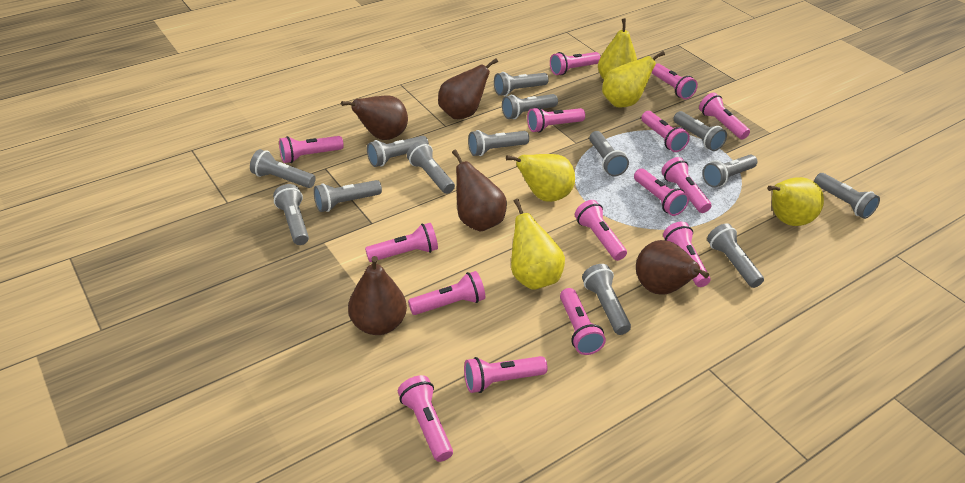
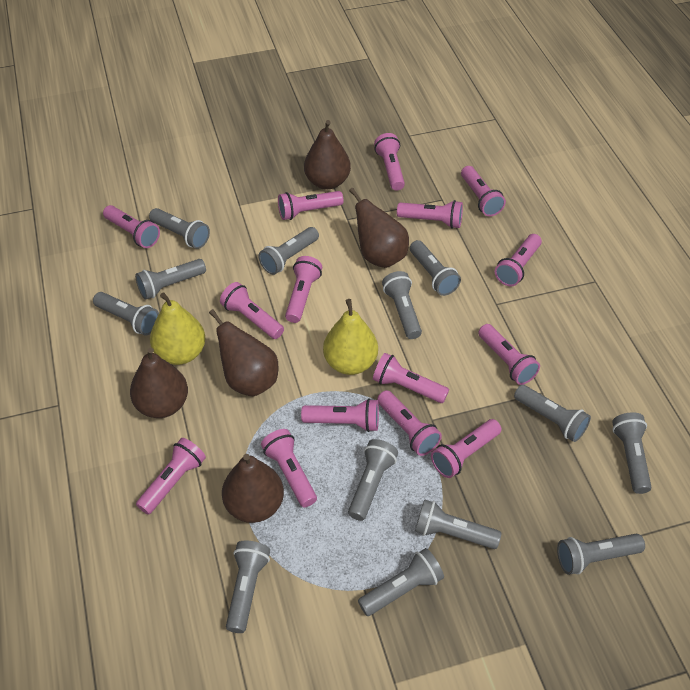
grey flashlight: 14 -> 13
yellow pear: 5 -> 2

